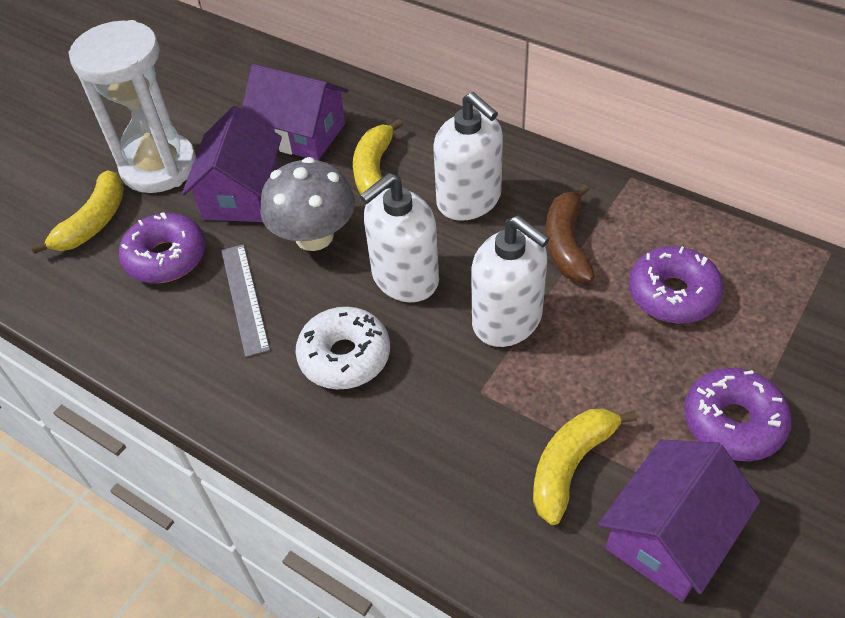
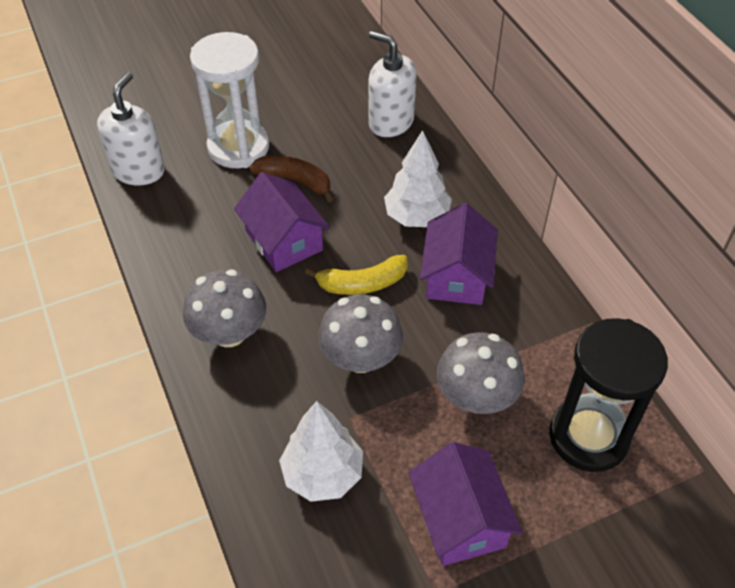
black hourglass: 0 -> 1
grey mushroom: 1 -> 3
grey ruler: 1 -> 0
purple donut: 3 -> 0
white donut: 1 -> 0
white soap dispenser: 3 -> 2
white tree: 0 -> 2
yellow banana: 3 -> 1

